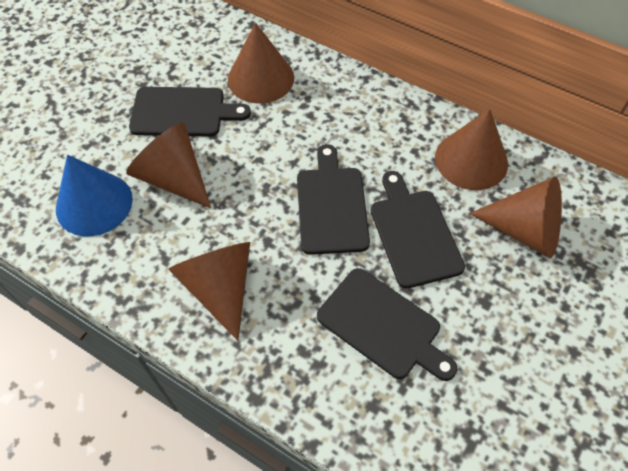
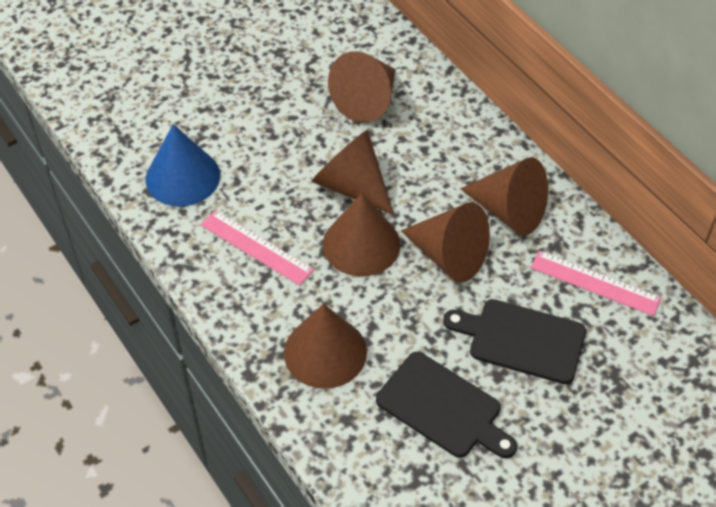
black cutting board: 4 -> 2
brown cone: 5 -> 6
pink ruler: 0 -> 2

